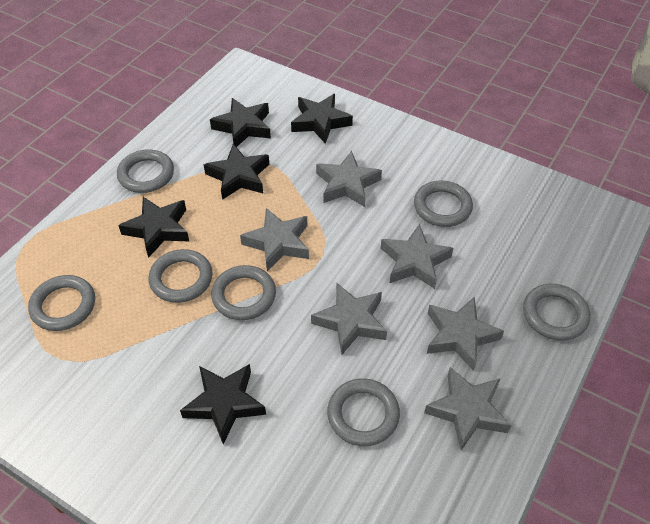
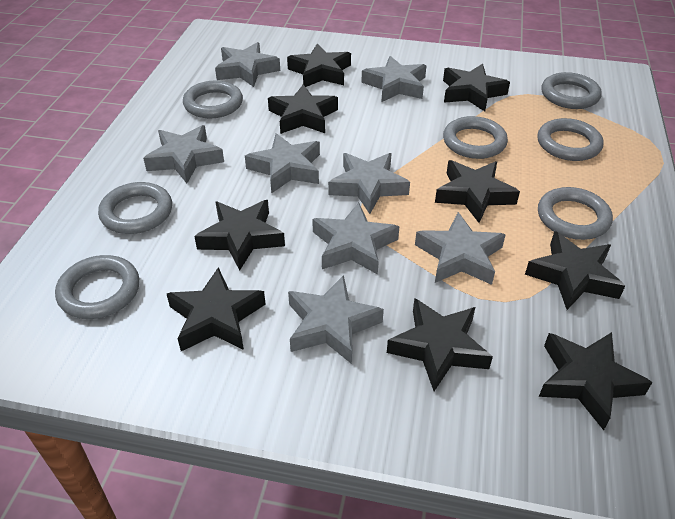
black star: 5 -> 9
grey star: 6 -> 8

